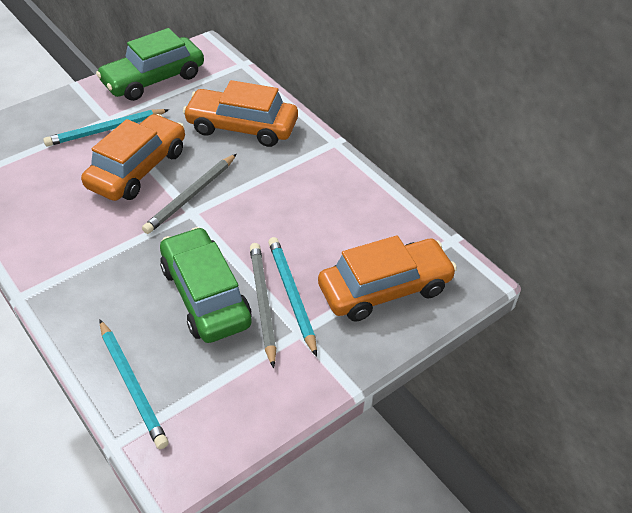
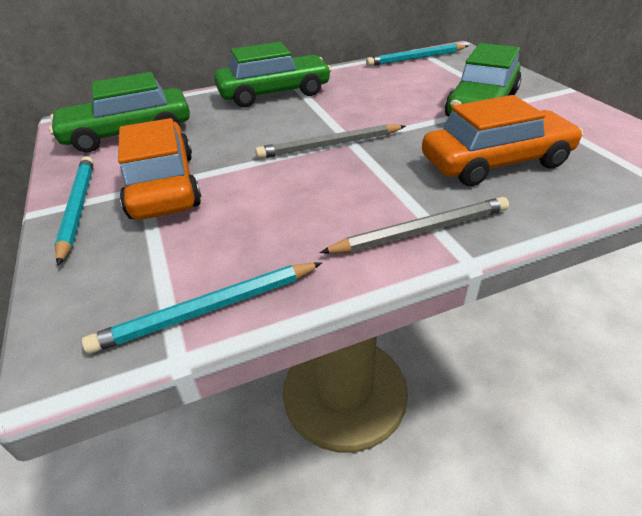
green car: 2 -> 3
orange car: 3 -> 2

